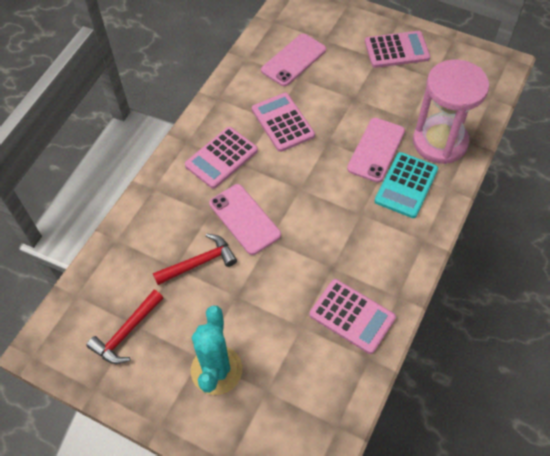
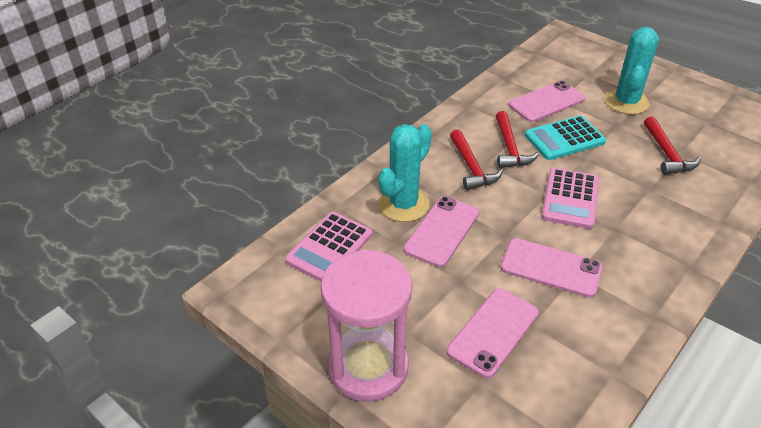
pink calculator: 4 -> 2
pink phone: 3 -> 4
red hammer: 2 -> 3
turquoise cactus: 1 -> 2

